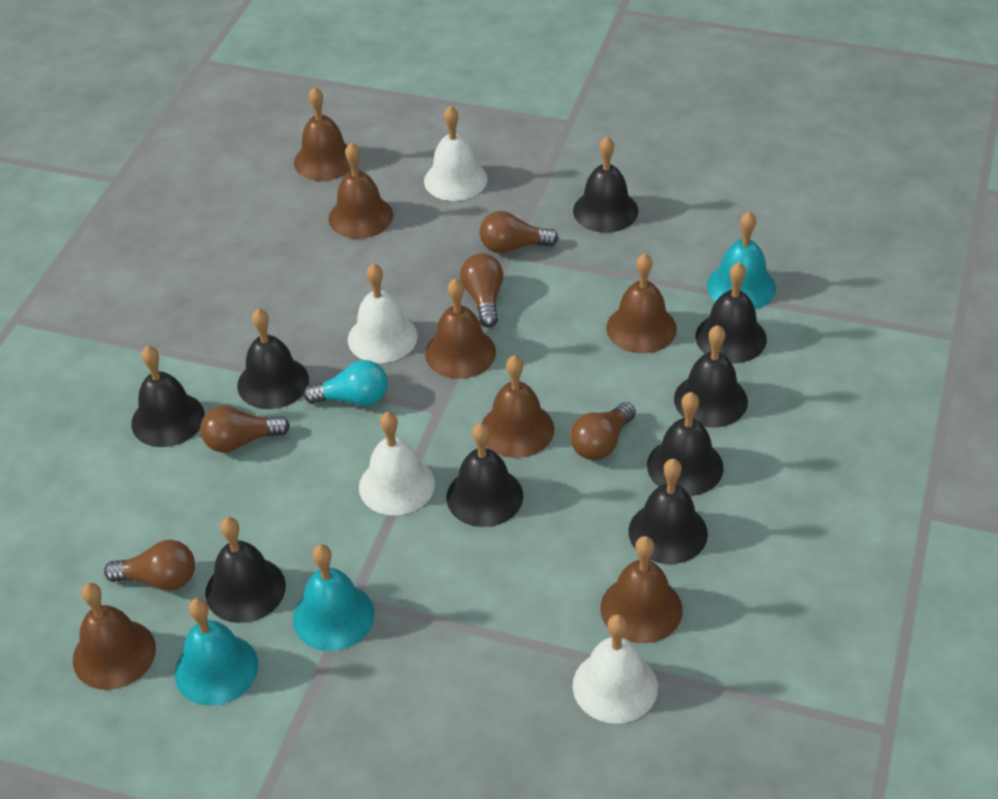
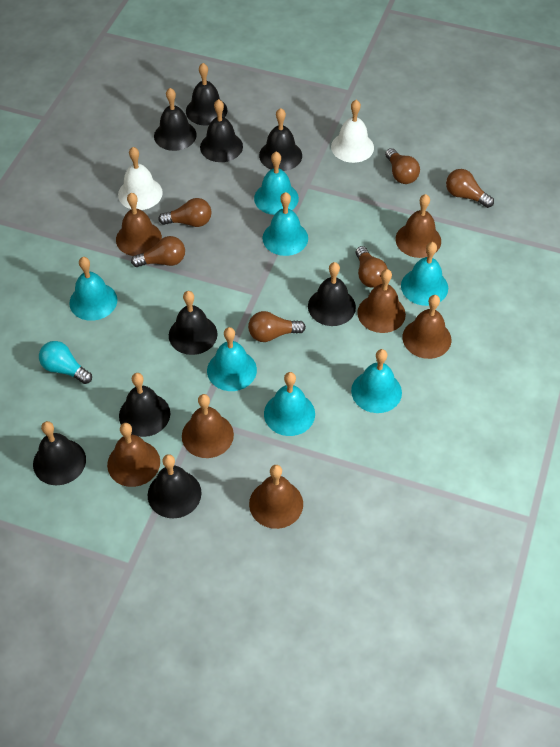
brown light bulb: 5 -> 6
turquoise bell: 3 -> 7
white bell: 4 -> 2

